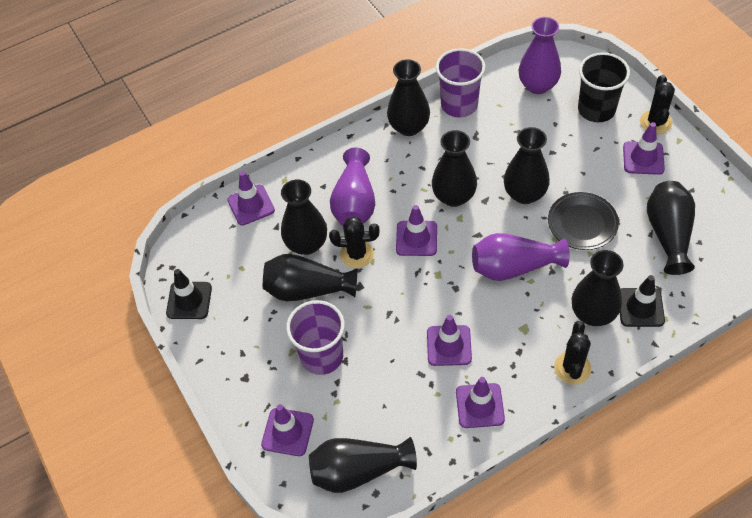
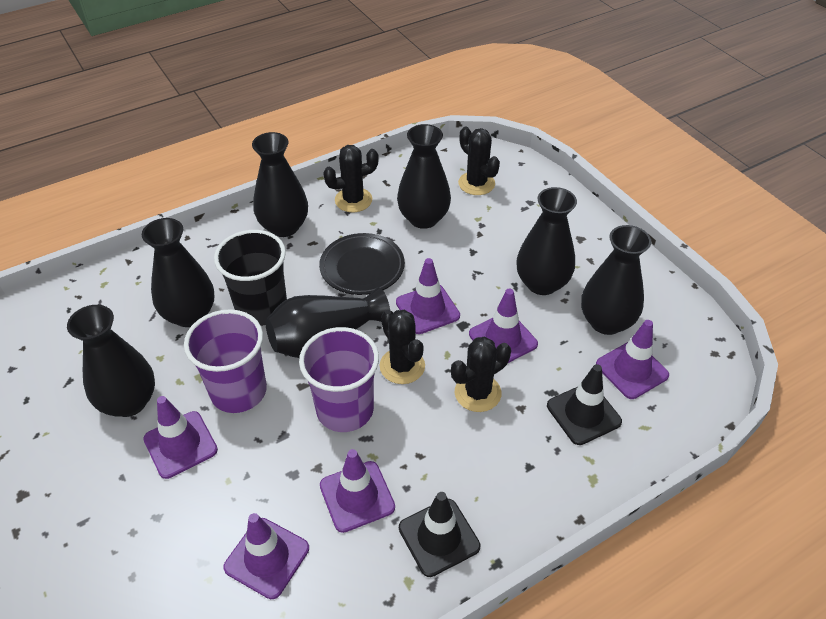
black cactus: 3 -> 4
black vase: 8 -> 7
purple vase: 3 -> 0

